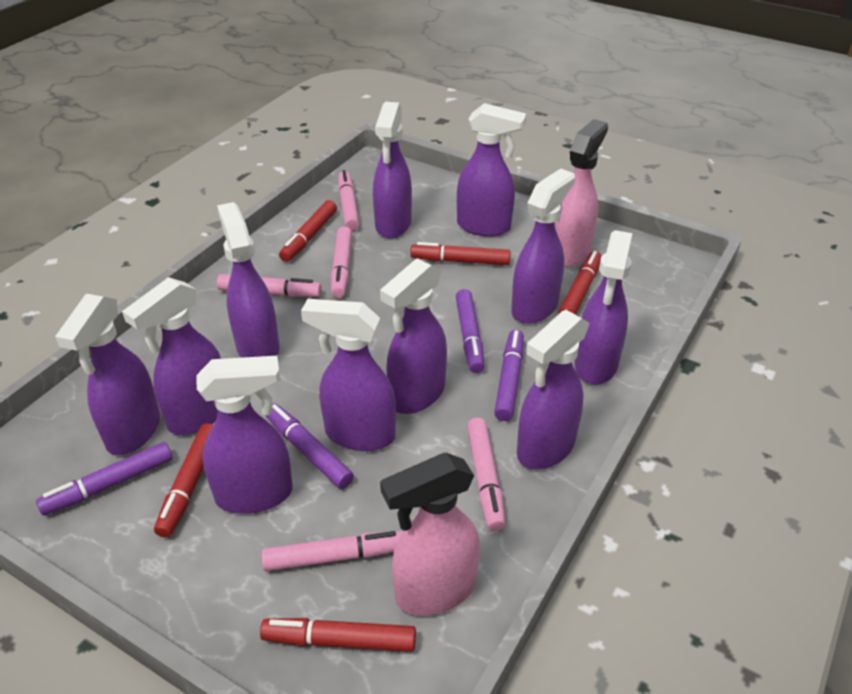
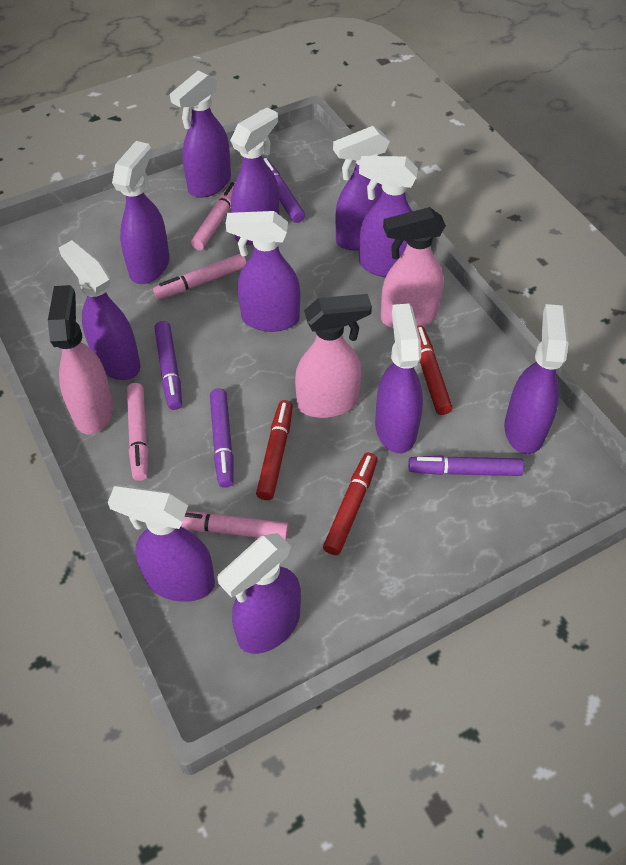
pink marker: 5 -> 4
pink spray bottle: 2 -> 3
red marker: 5 -> 3

